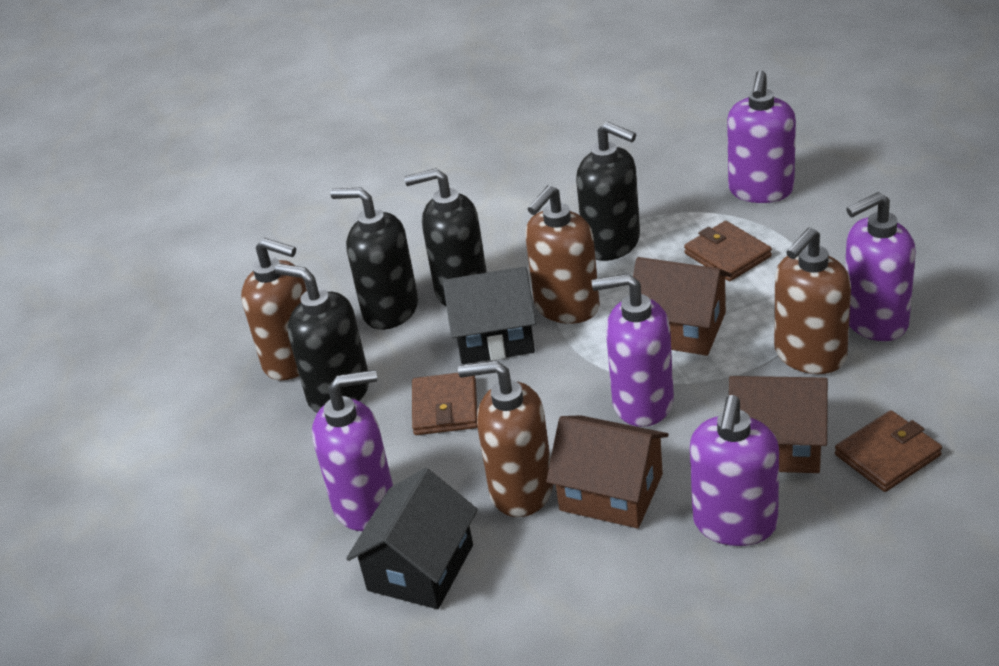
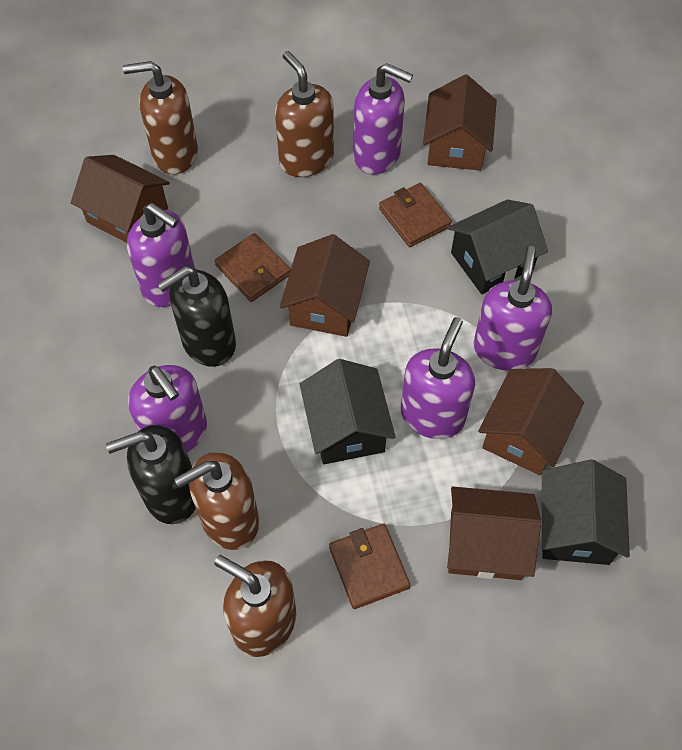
black house: 2 -> 3
black soap dispenser: 4 -> 2
brown house: 3 -> 5

